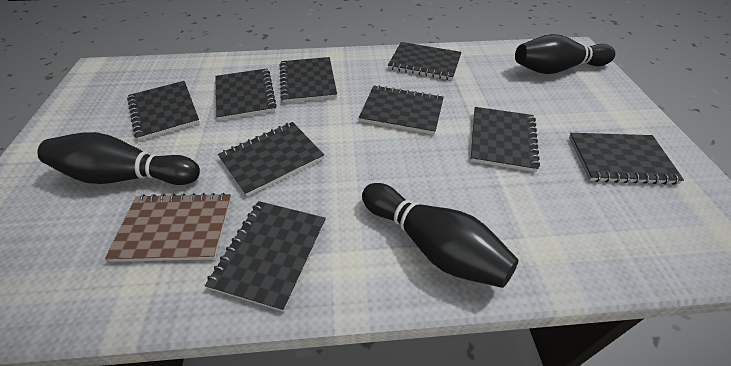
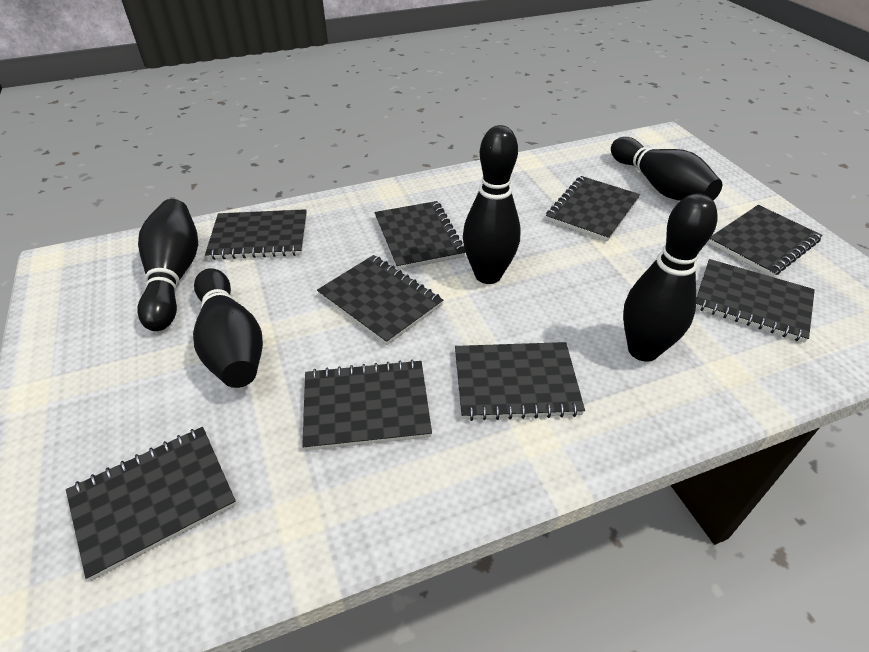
black bowling pin: 3 -> 5
brown notebook: 1 -> 0

